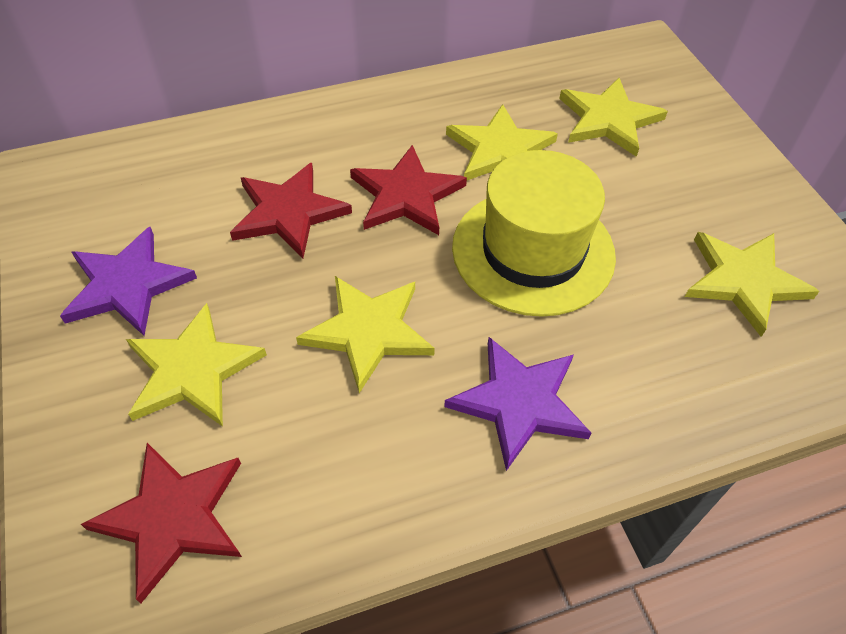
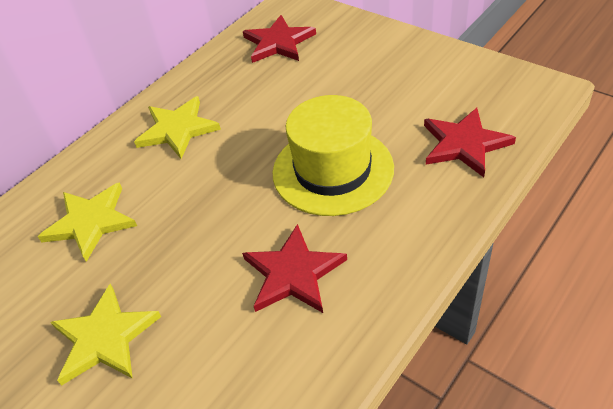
purple star: 2 -> 0
yellow star: 5 -> 3

